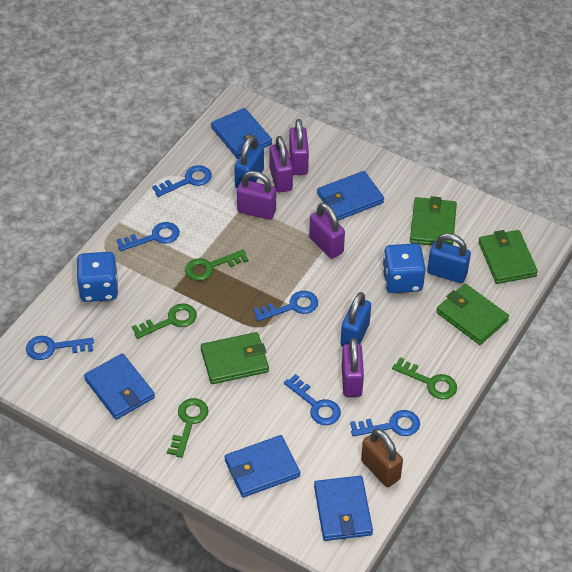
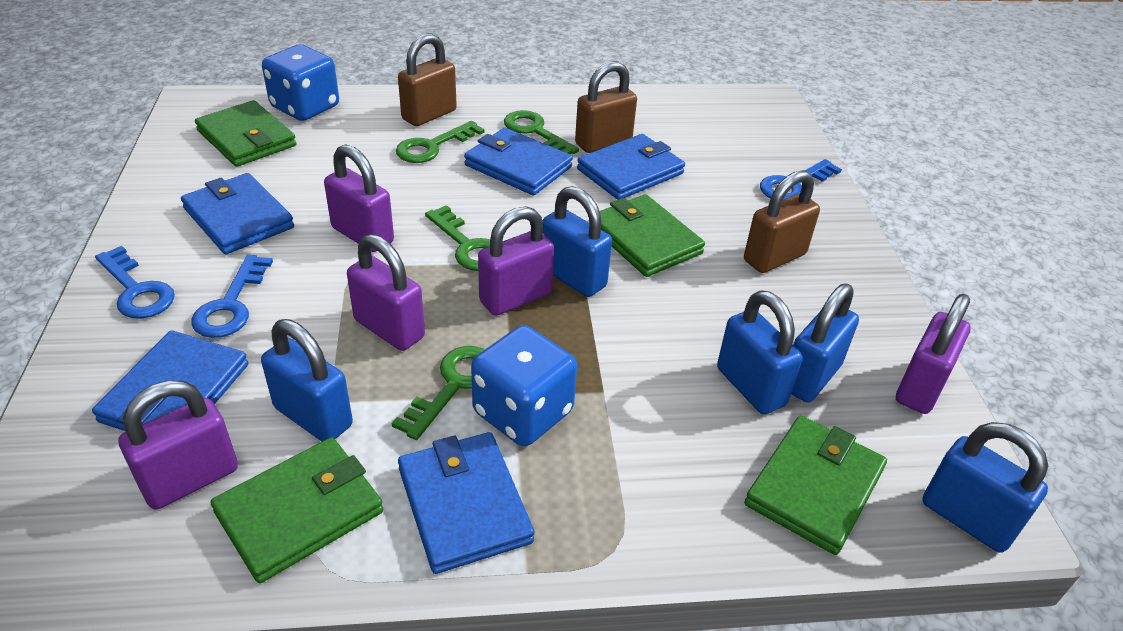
blue key: 6 -> 3
blue padlock: 3 -> 5
brown padlock: 1 -> 3

